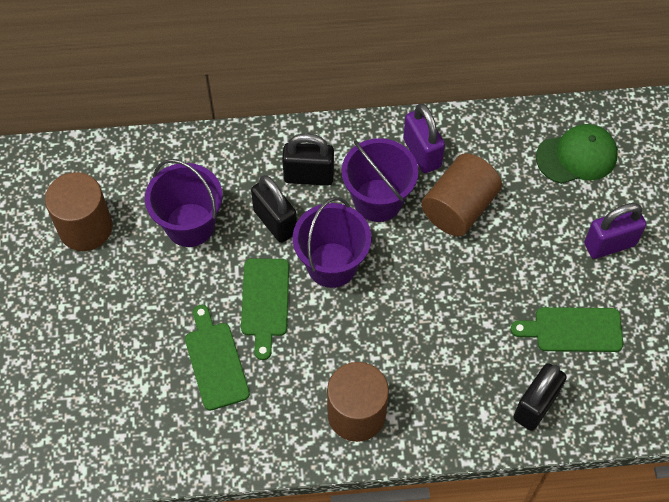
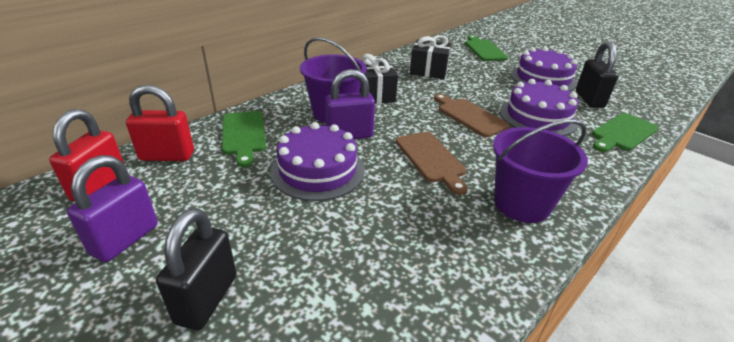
black gift: 0 -> 2
black padlock: 3 -> 2
brown cutting board: 0 -> 2
brown cylinder: 3 -> 0
green cap: 1 -> 0
purple bucket: 3 -> 2
purple cake: 0 -> 3
red padlock: 0 -> 2

